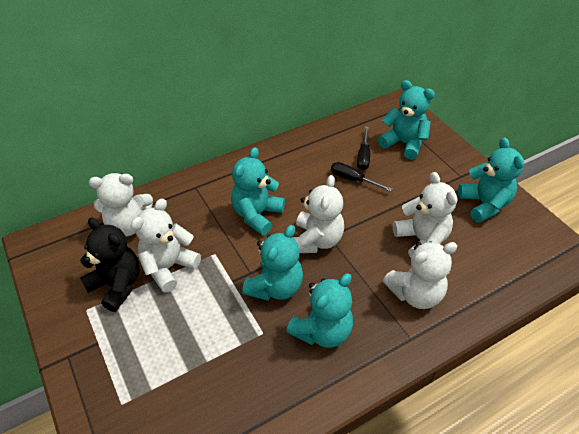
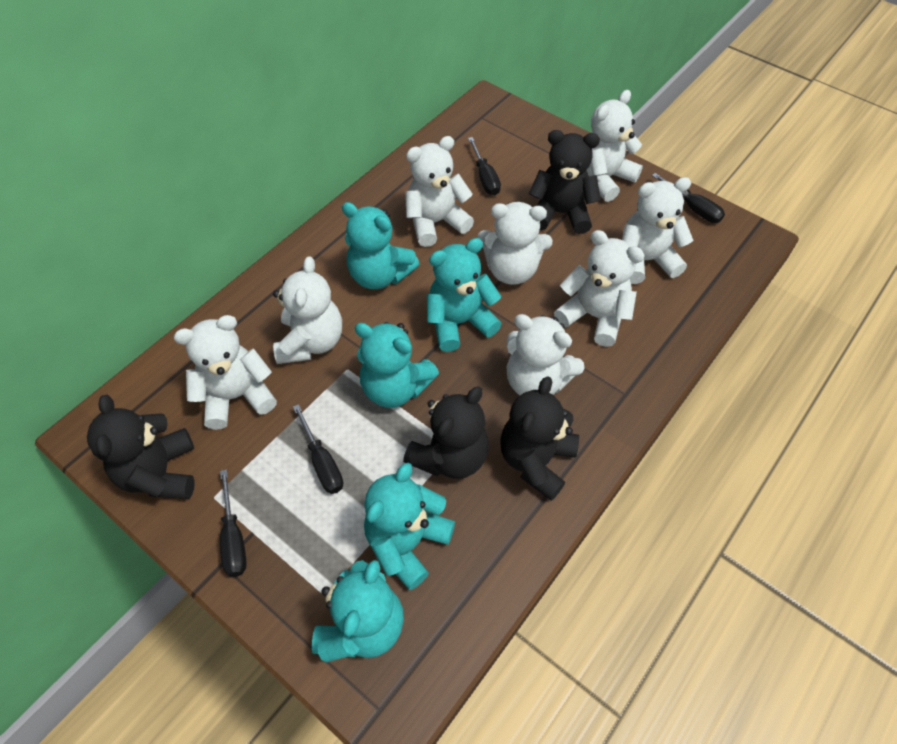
black screwdriver: 2 -> 4
black teddy bear: 1 -> 4
white teddy bear: 5 -> 8

